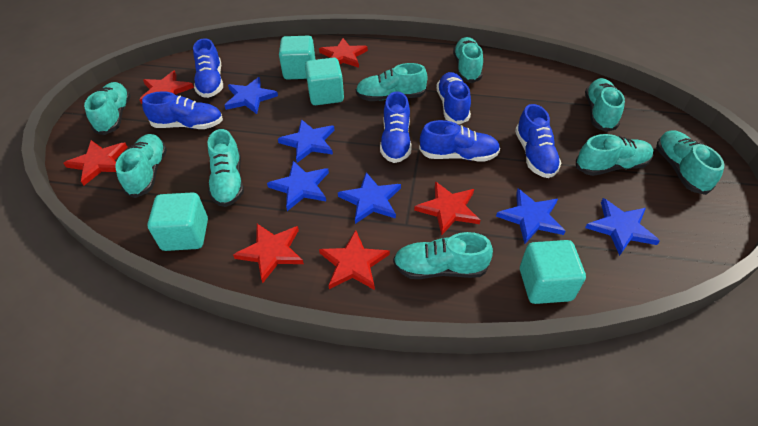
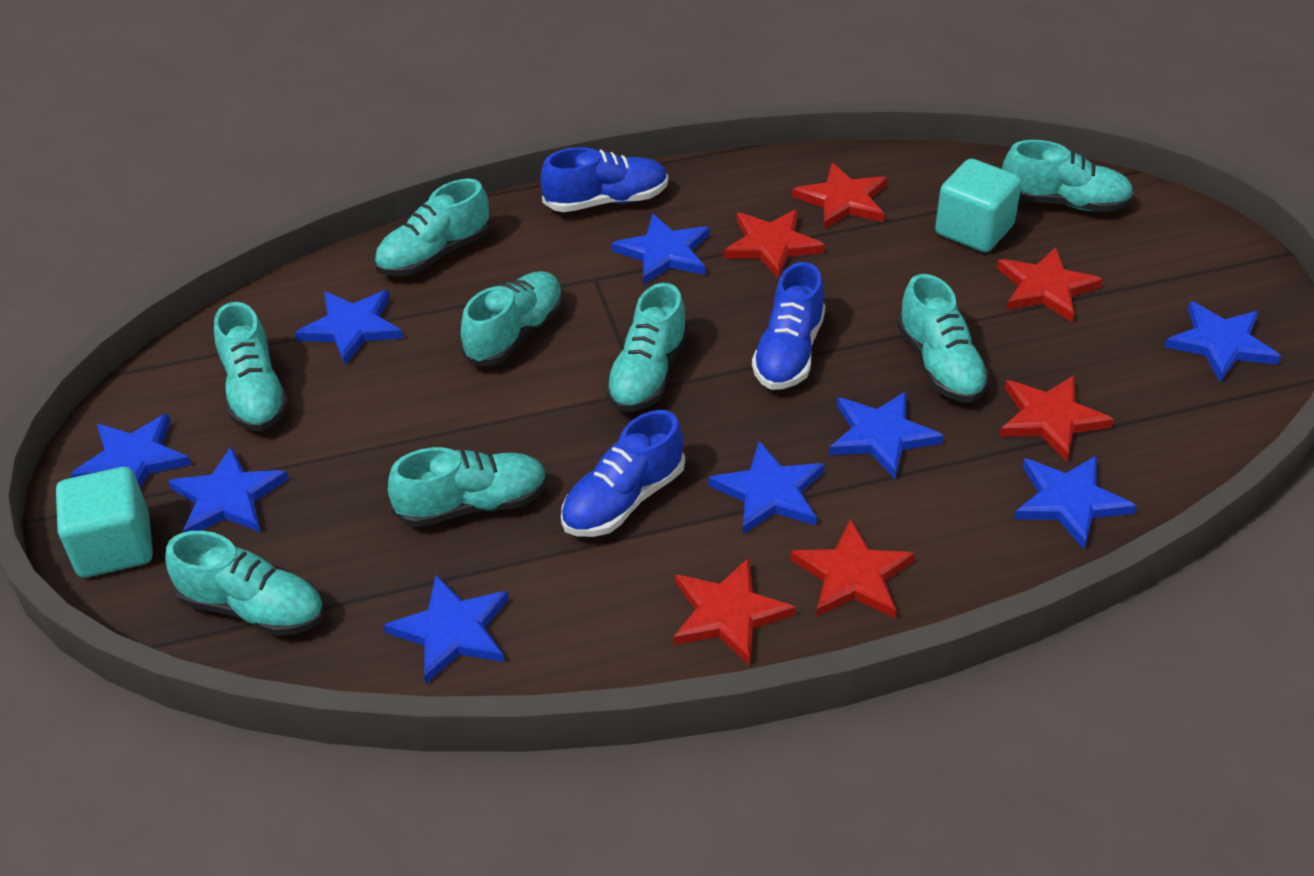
blue shoe: 6 -> 3
blue star: 6 -> 9
turquoise cube: 4 -> 2
turquoise shoe: 9 -> 8

